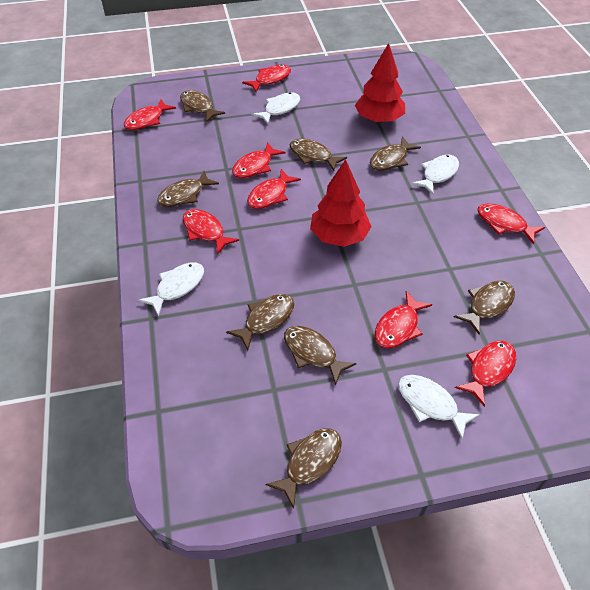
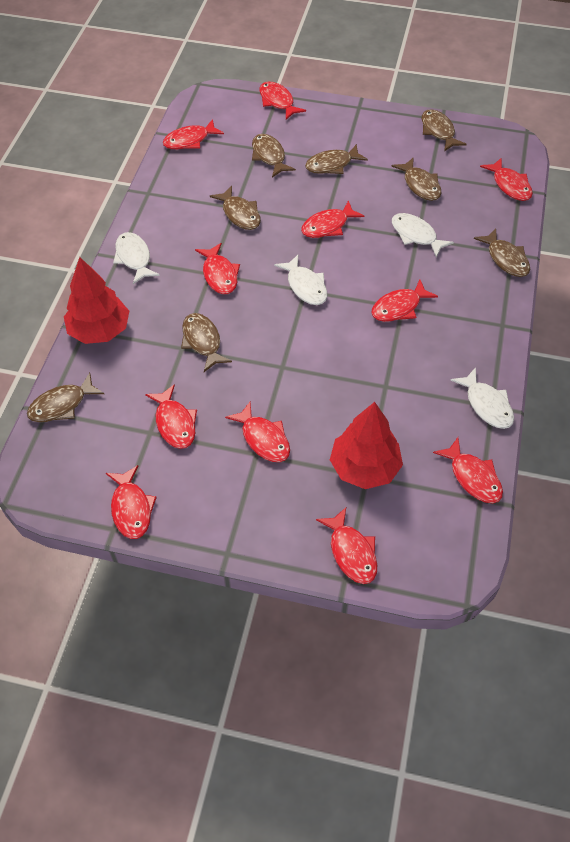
red fish: 8 -> 11

